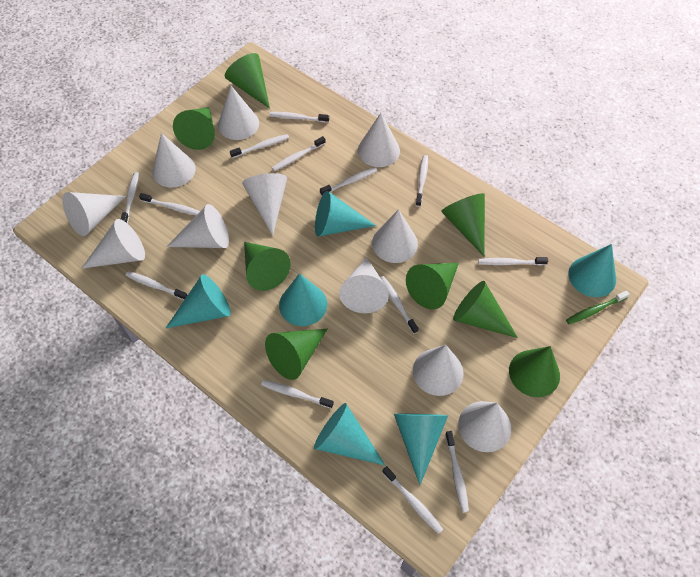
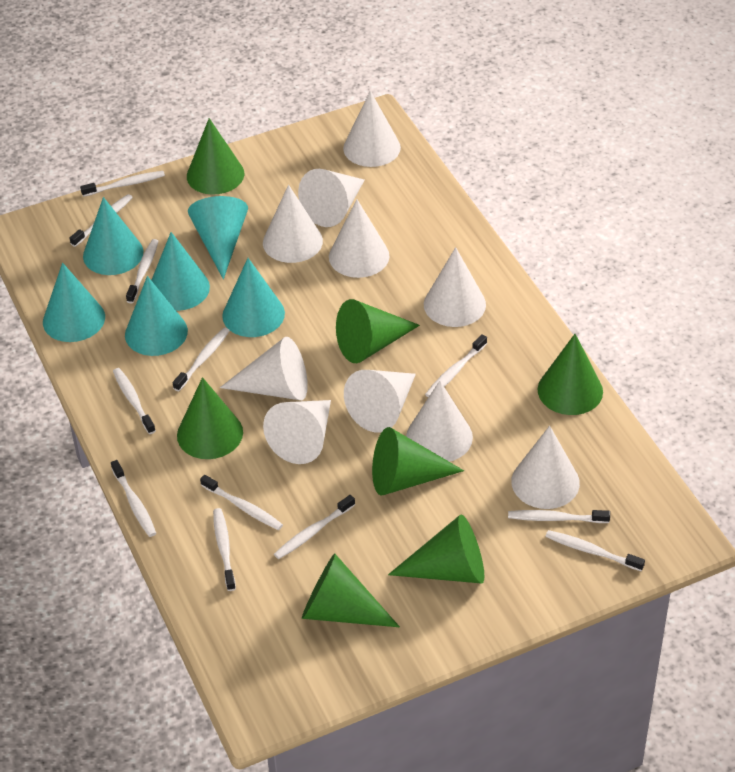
green cone: 8 -> 7
green toothbrush: 1 -> 0
white cone: 11 -> 10
white toothbrush: 13 -> 12

